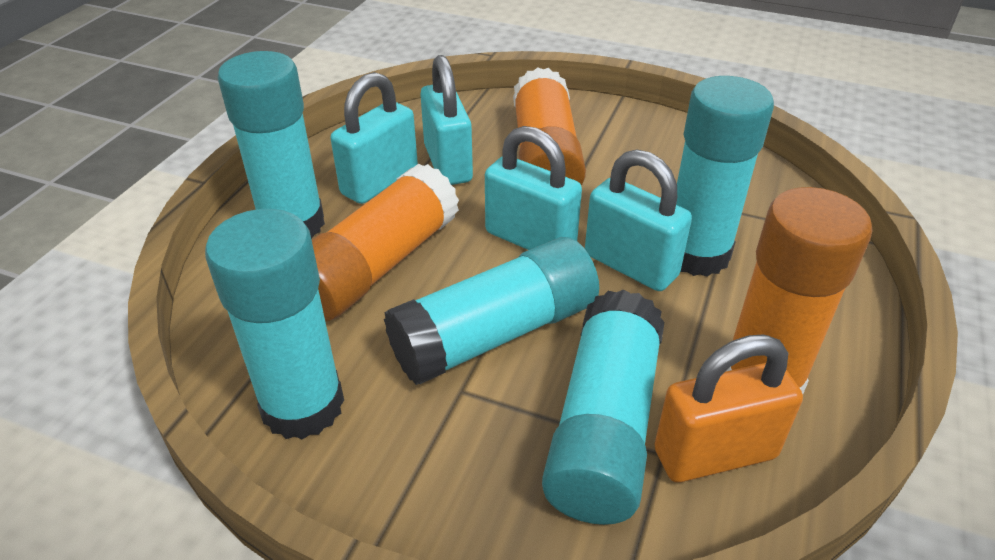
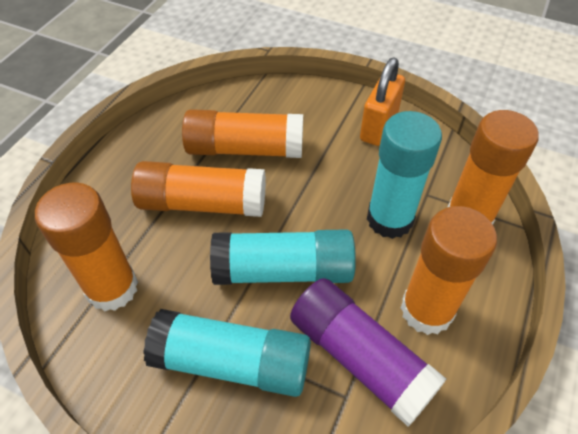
orange glue stick: 3 -> 5
purple glue stick: 0 -> 1
turquoise glue stick: 5 -> 3
turquoise padlock: 4 -> 0

